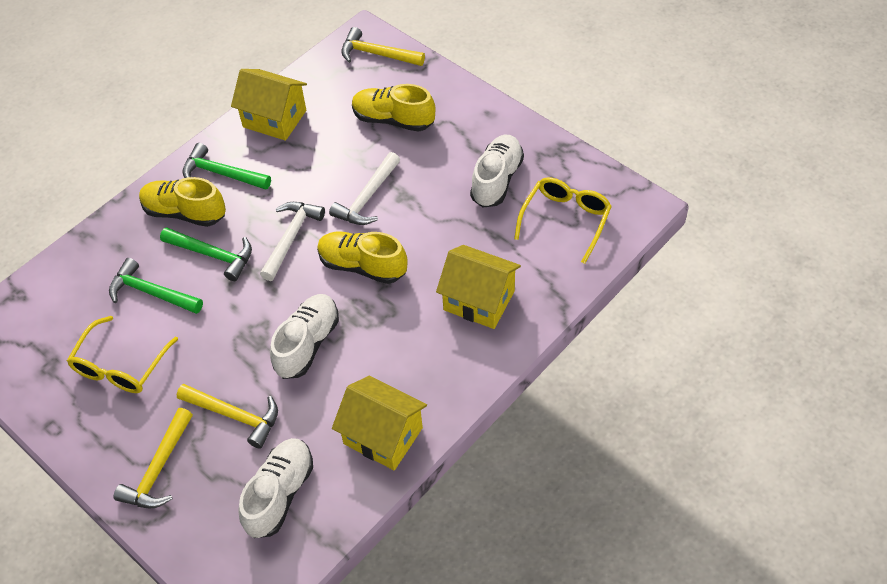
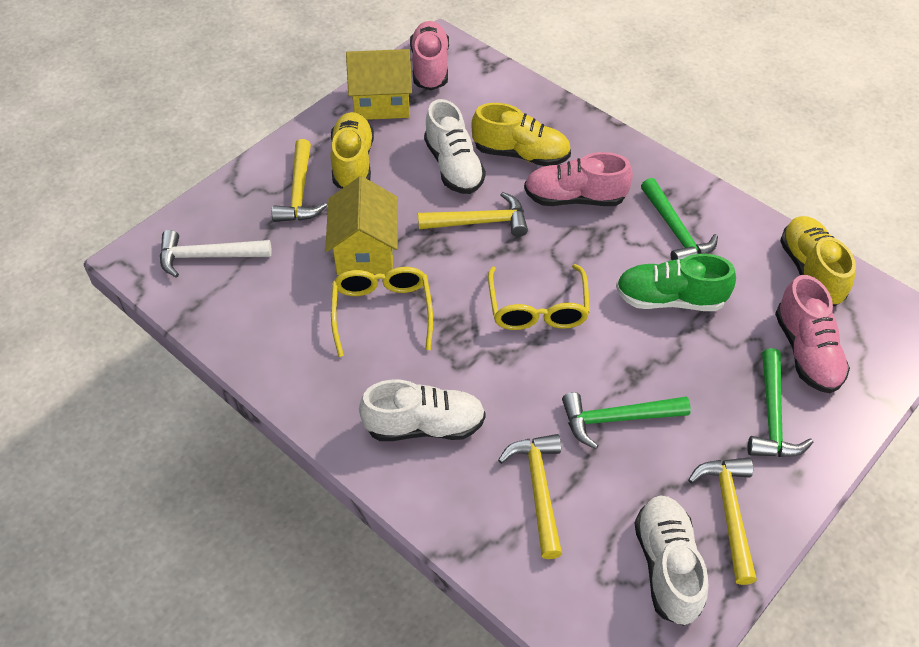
green shoe: 0 -> 1
pink shoe: 0 -> 3
white hammer: 2 -> 1
yellow hammer: 3 -> 4
yellow house: 3 -> 2

